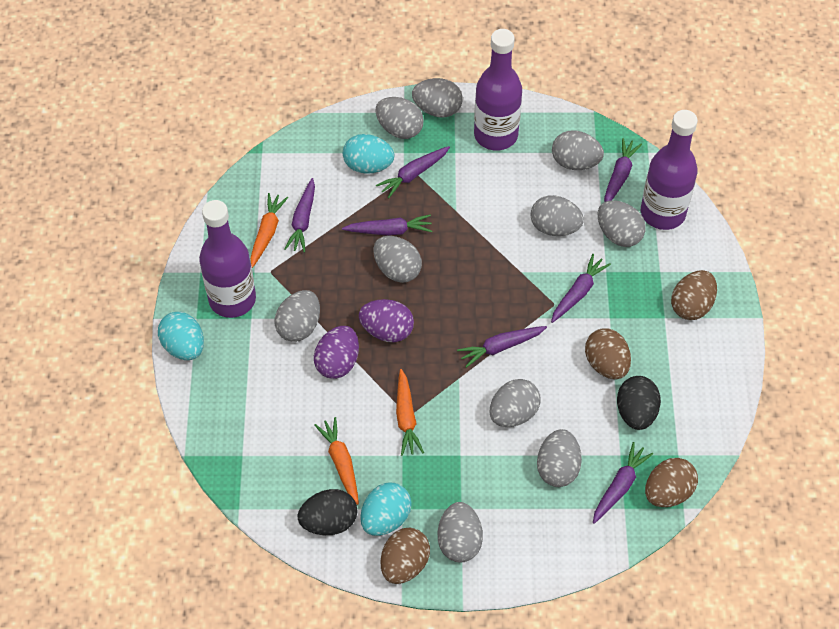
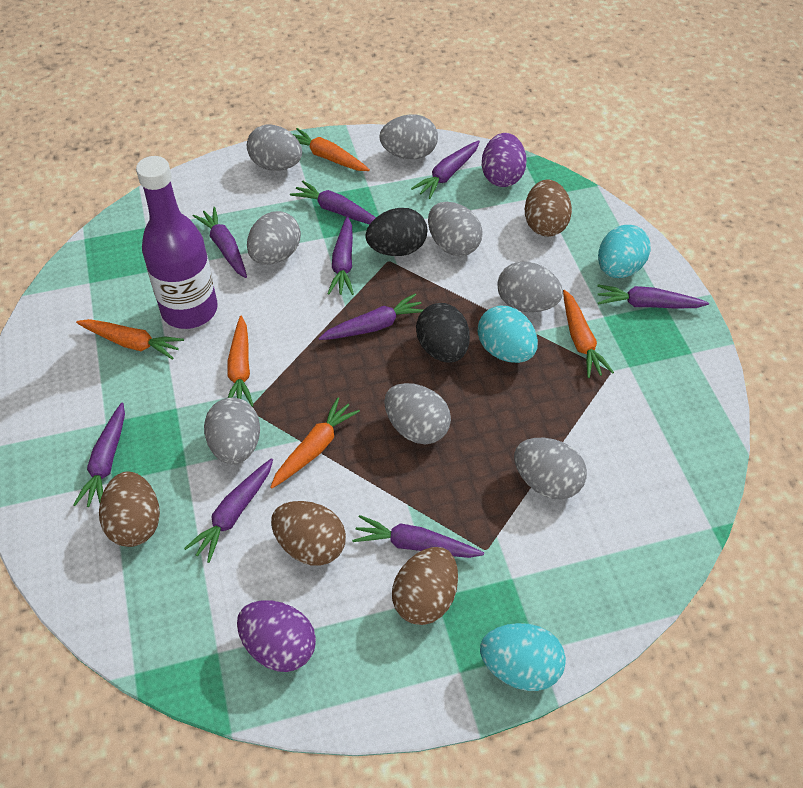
grey egg: 10 -> 8
orange carrot: 3 -> 5
purple bottle: 3 -> 1
purple carrot: 7 -> 9

